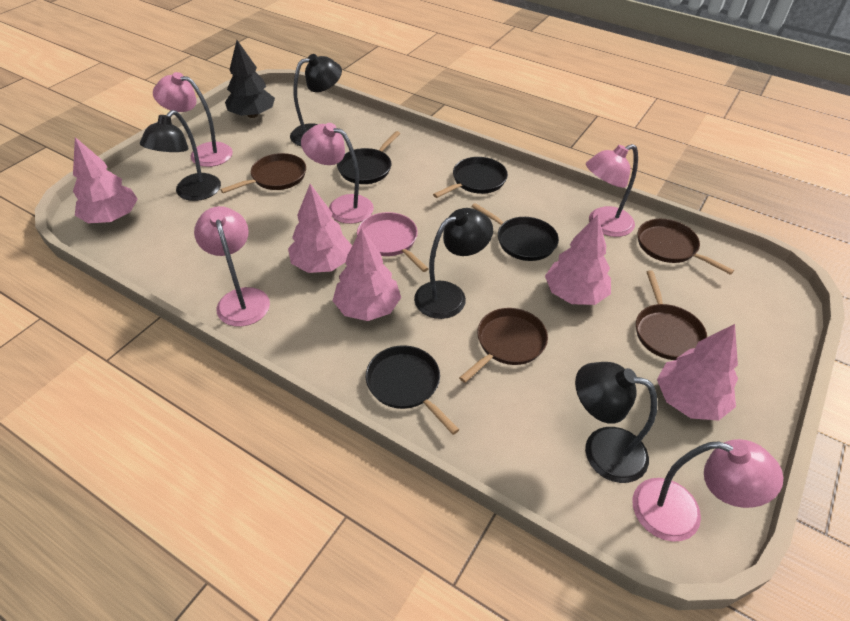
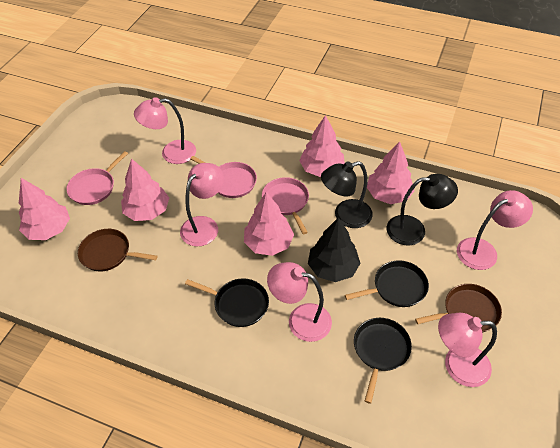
black lamp: 4 -> 2
black pan: 4 -> 3
brown pan: 4 -> 2
pink pan: 1 -> 3

